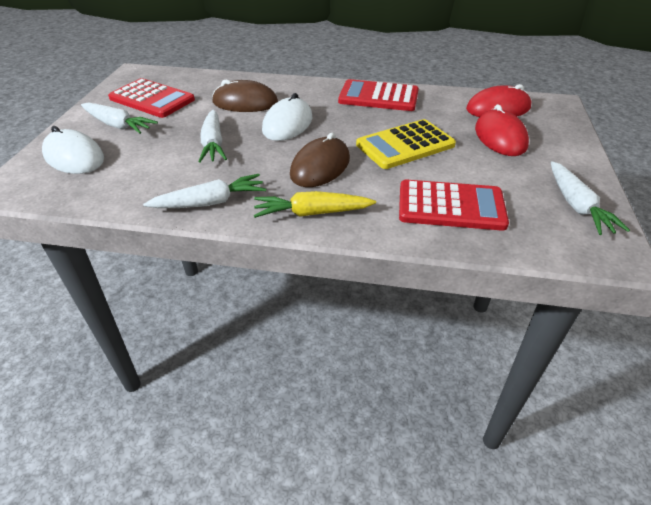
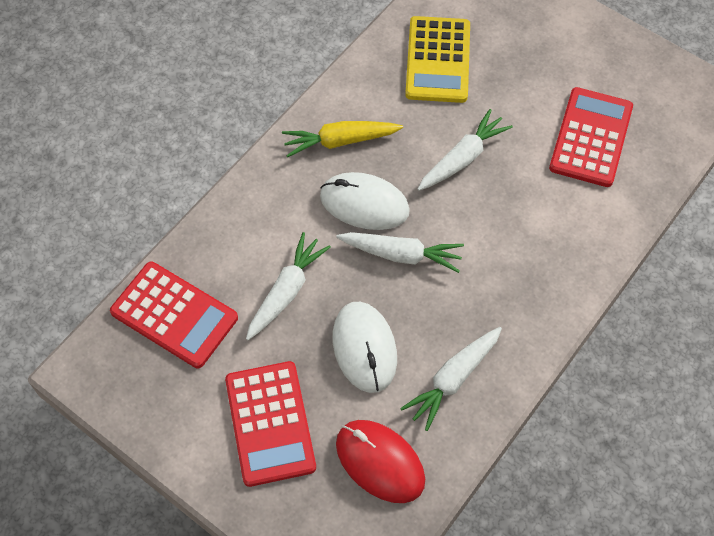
brown mouse: 2 -> 0
red mouse: 2 -> 1

